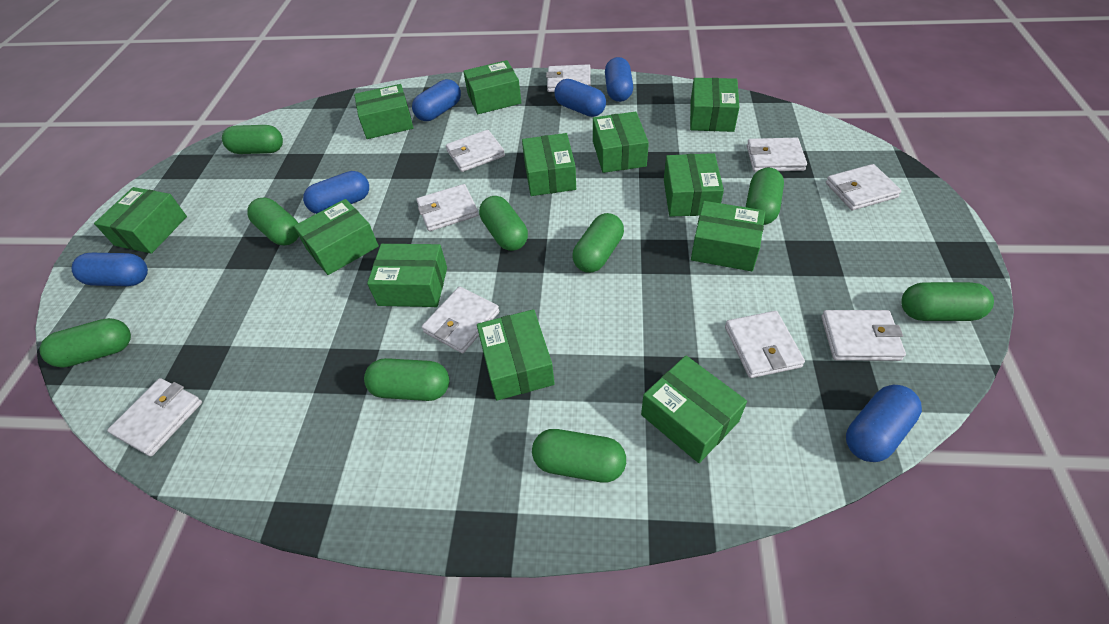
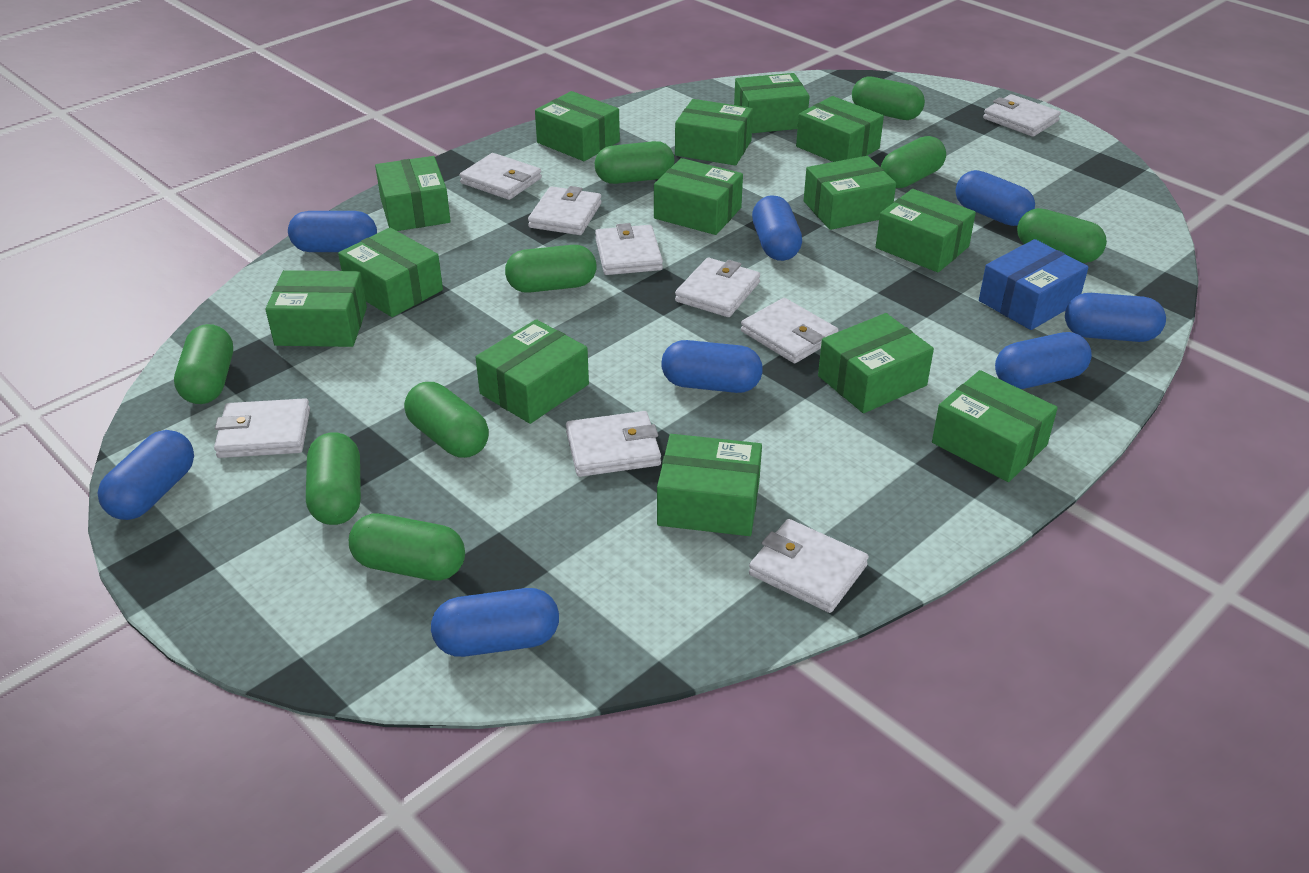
blue box: 0 -> 1
blue capsule: 6 -> 8
green box: 12 -> 14

